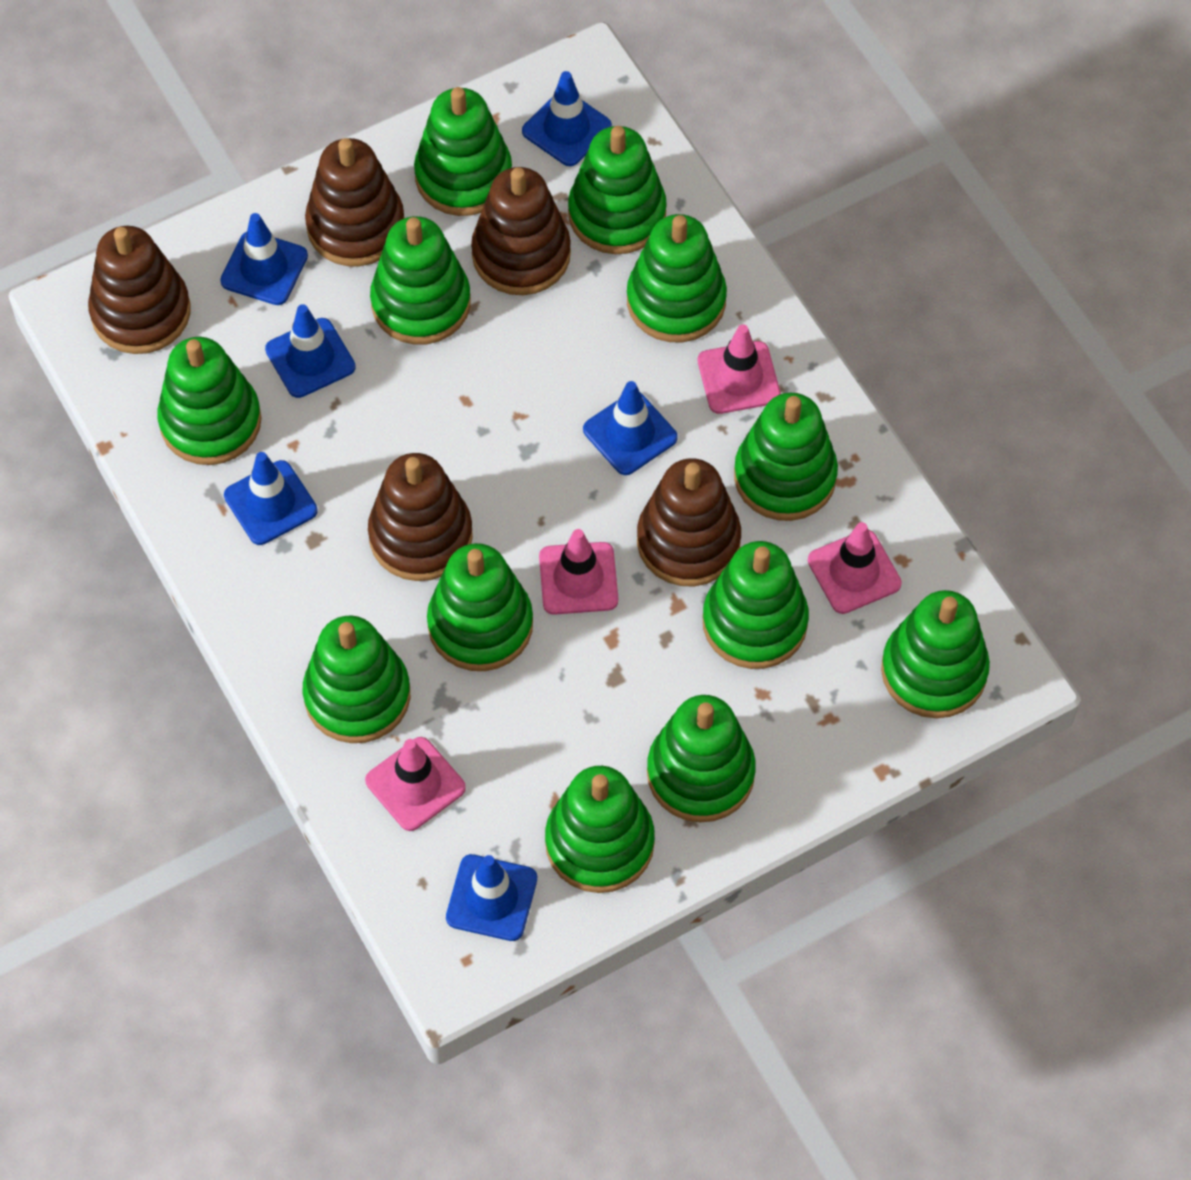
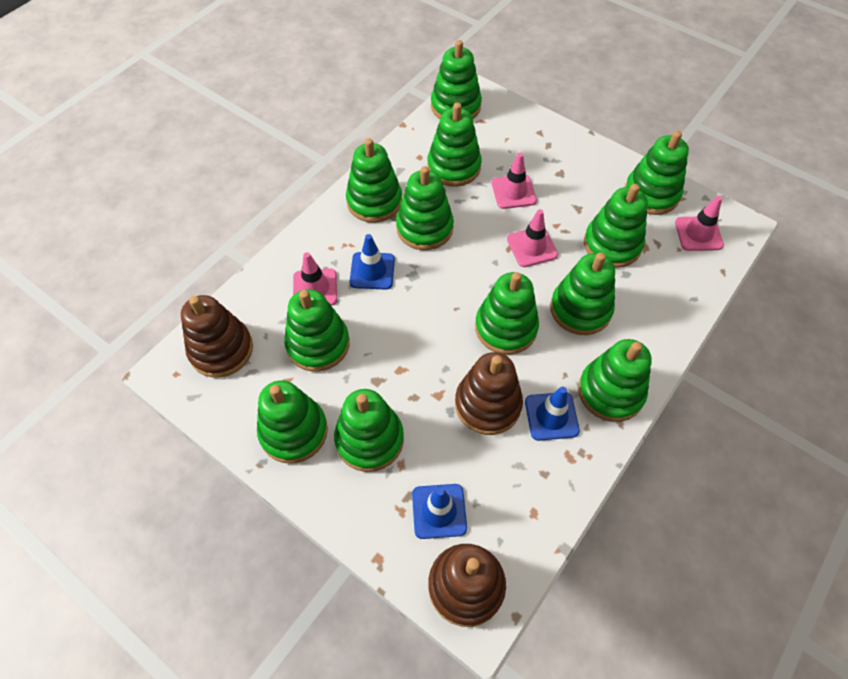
blue traffic cone: 6 -> 3
brown stacking toy: 5 -> 3

